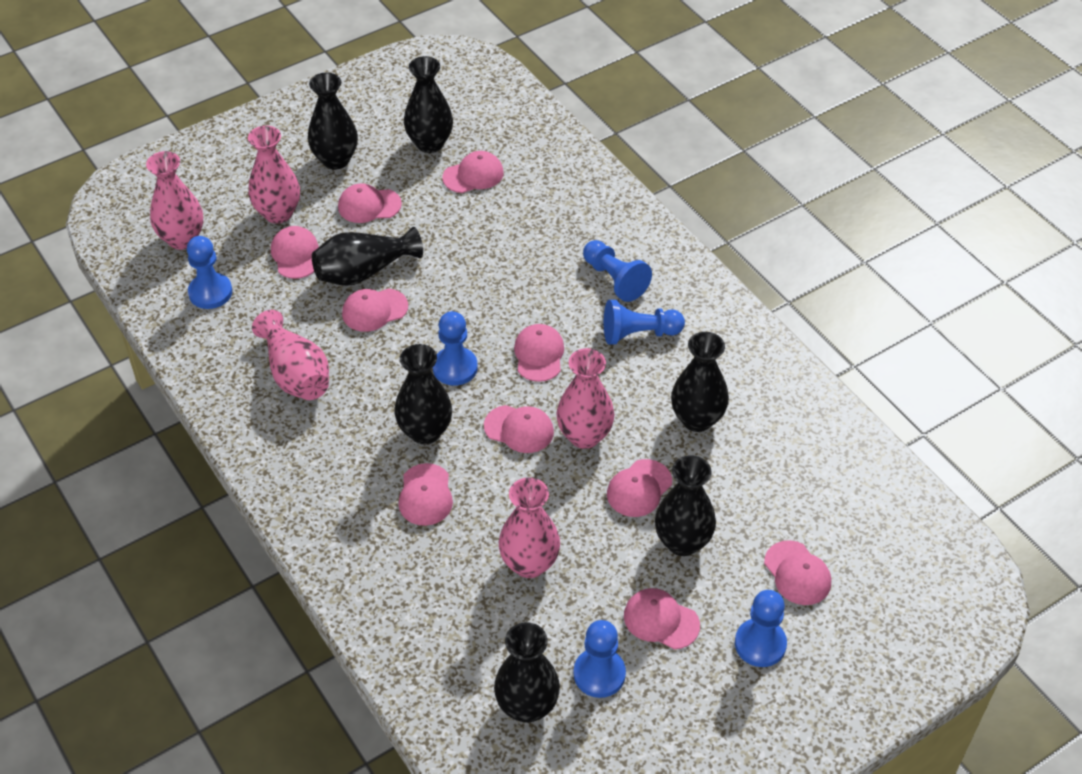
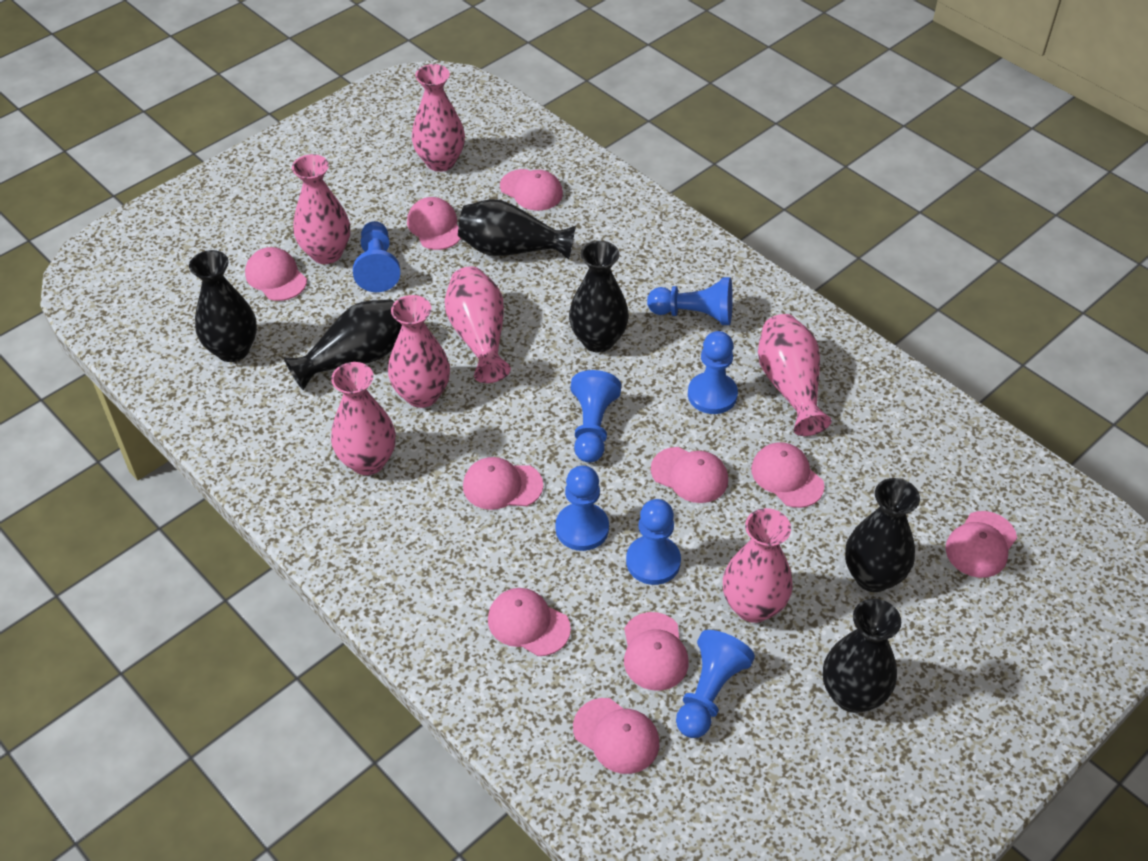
black vase: 7 -> 6
blue pawn: 6 -> 7
pink vase: 5 -> 7

